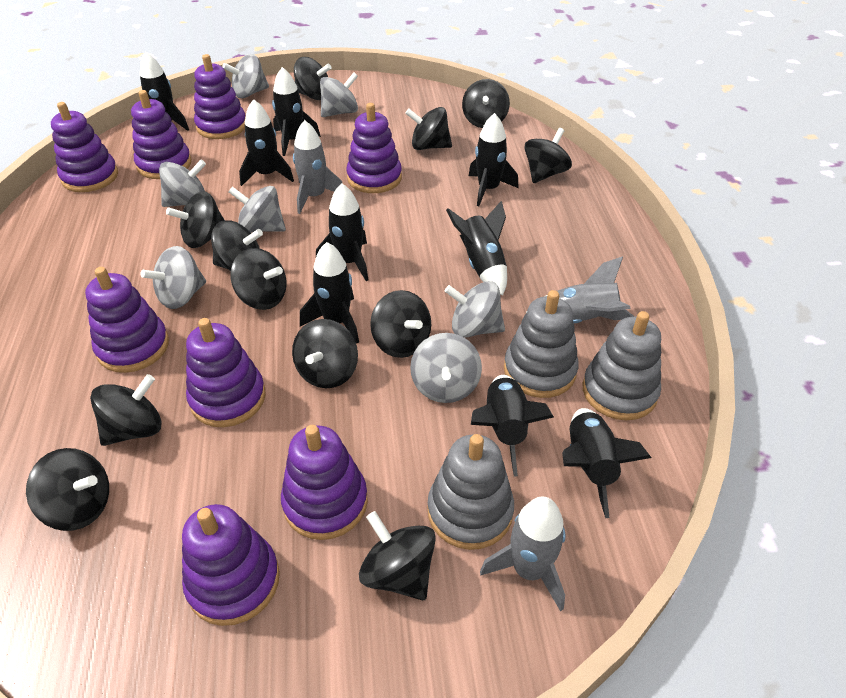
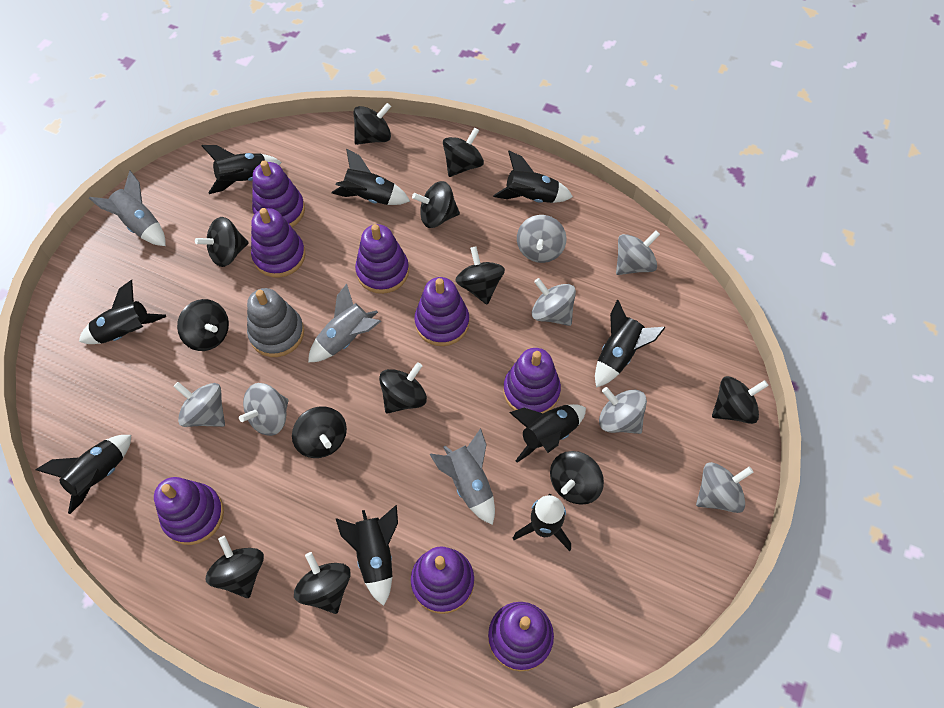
grey stacking toy: 3 -> 1

